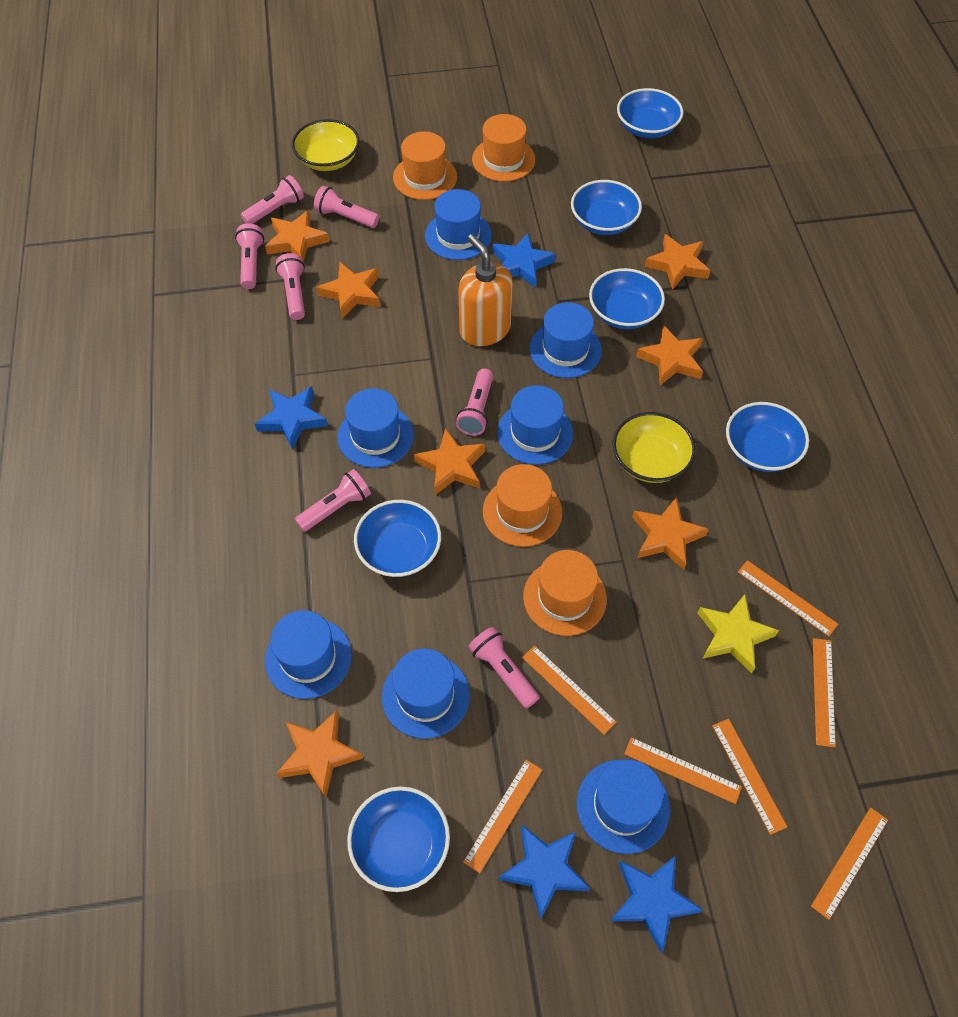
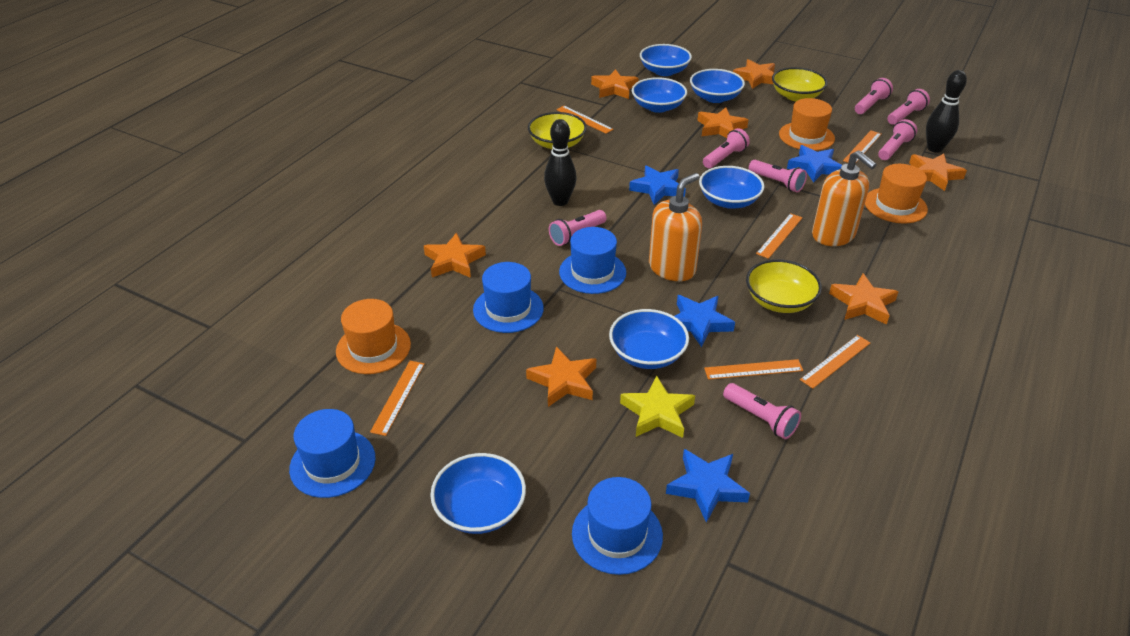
black bowling pin: 0 -> 2
blue hat: 7 -> 4
orange hat: 4 -> 3
orange ruler: 7 -> 6
orange soap dispenser: 1 -> 2
yellow bowl: 2 -> 3

